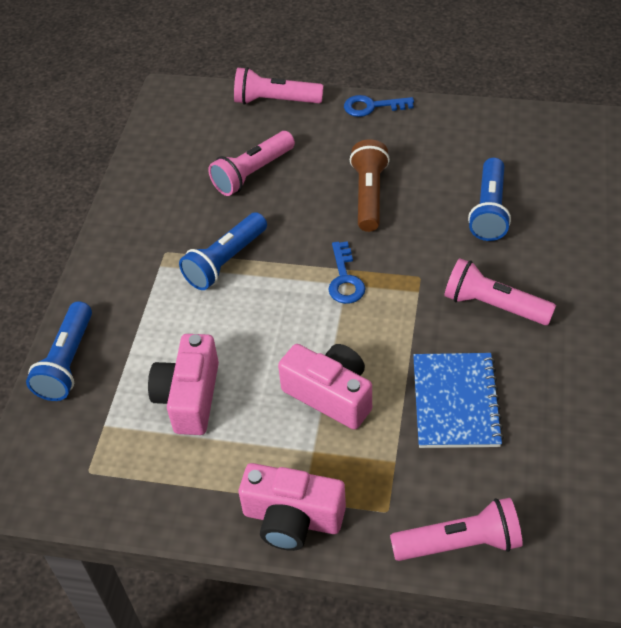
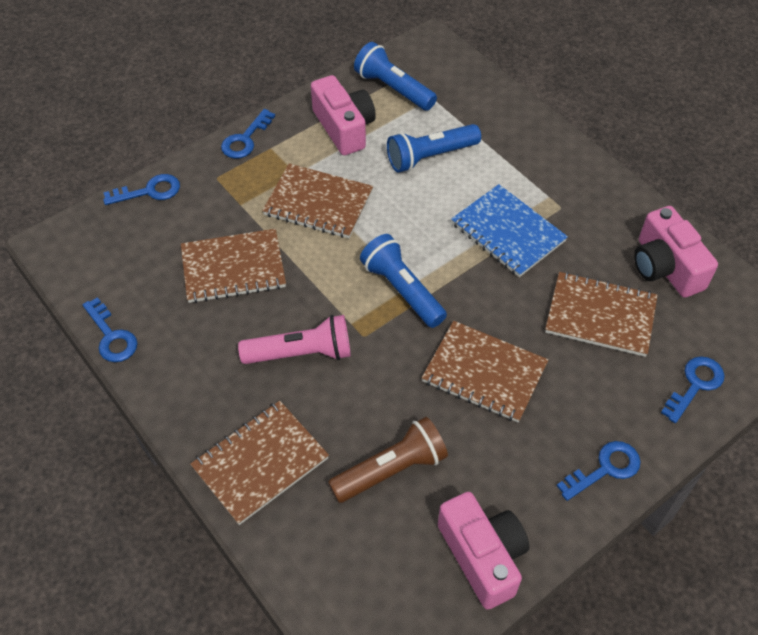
blue key: 2 -> 5
brown notebook: 0 -> 5
pink flashlight: 4 -> 1

